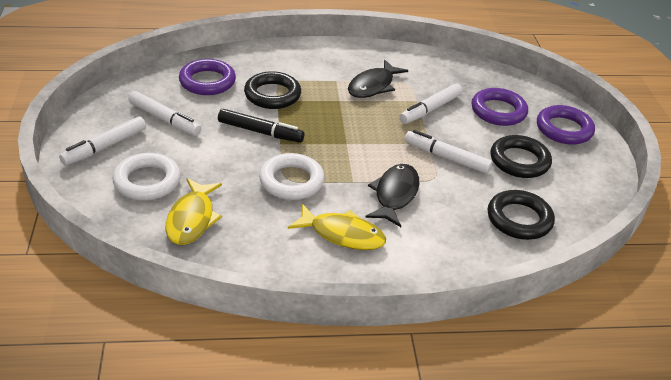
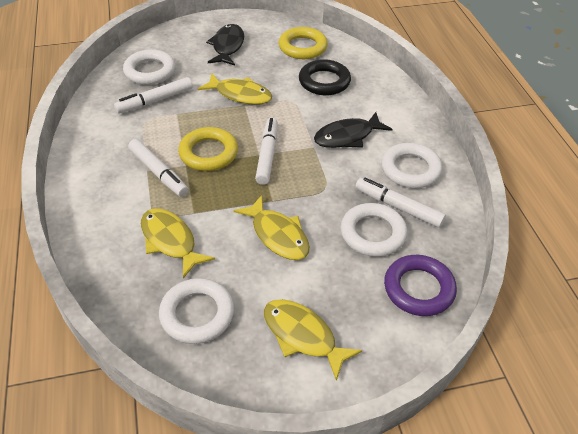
black marker: 1 -> 0
black ring: 3 -> 1
purple ring: 3 -> 1
white ring: 2 -> 4
yellow fish: 2 -> 4
yellow ring: 0 -> 2

